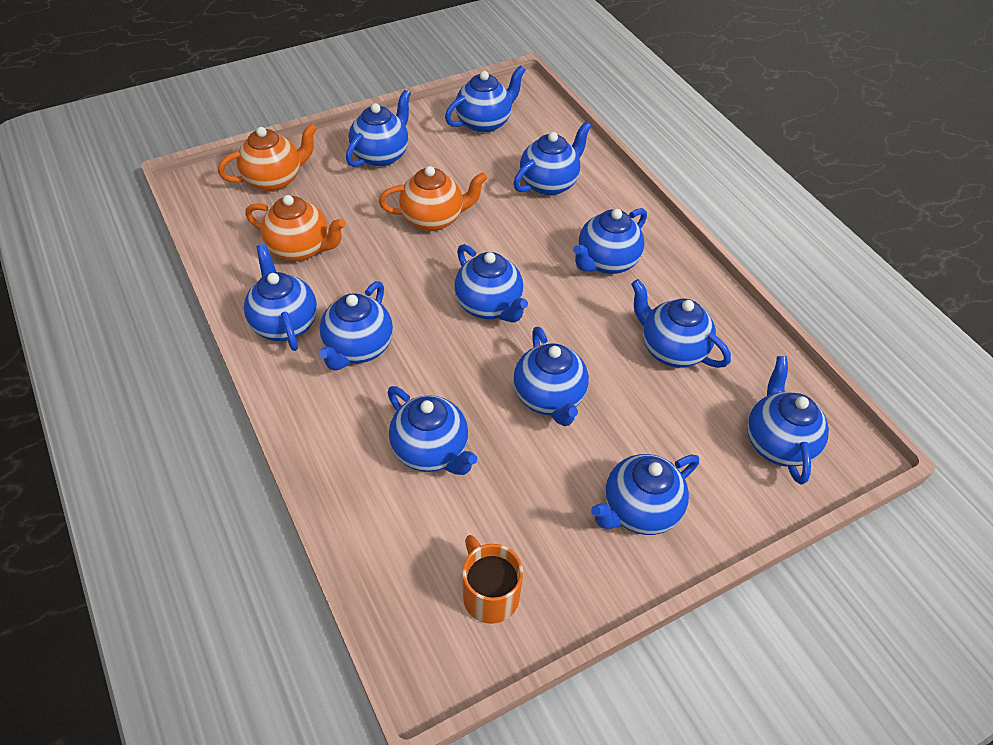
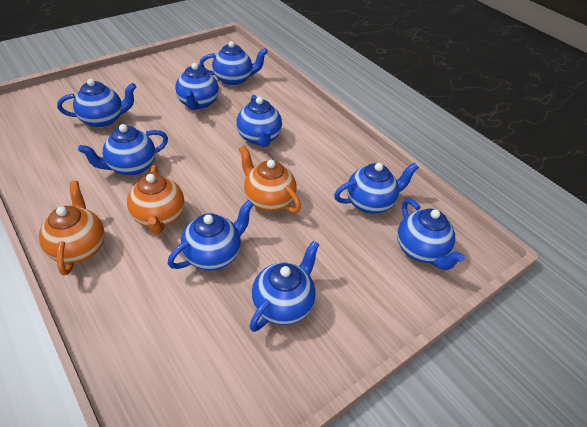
blue teapot: 12 -> 9
orange mug: 1 -> 0

